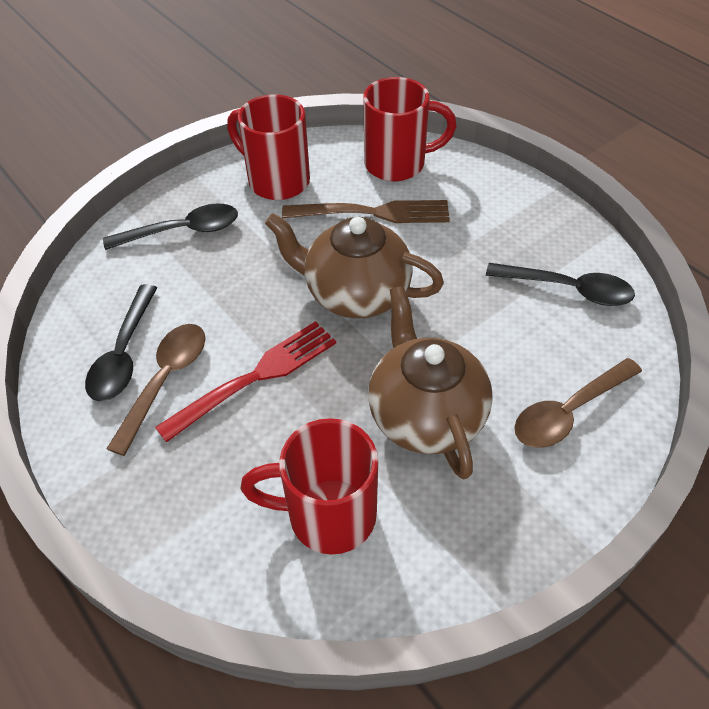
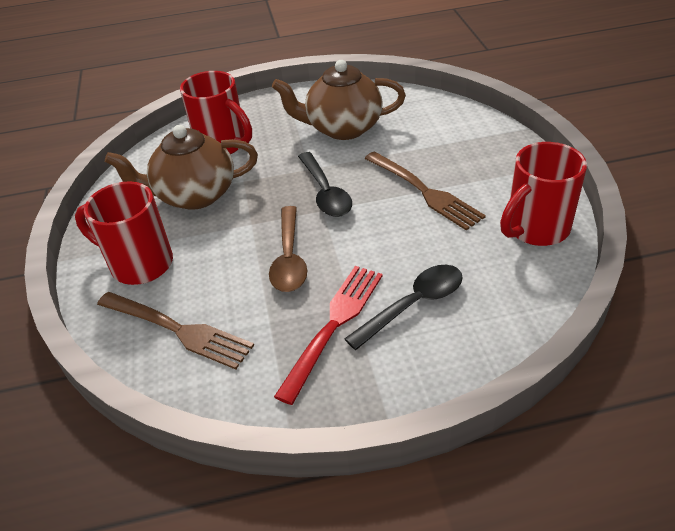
black spoon: 3 -> 2
brown fork: 1 -> 2
brown spoon: 2 -> 1

